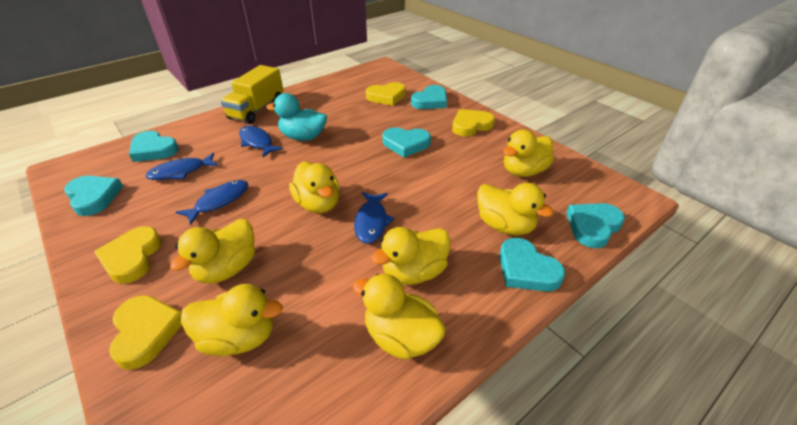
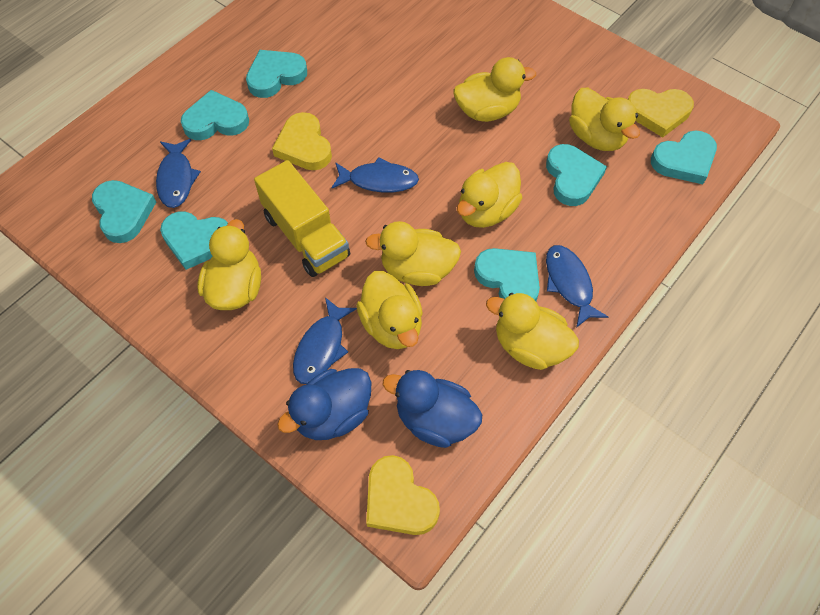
blue duck: 0 -> 2
turquoise duck: 1 -> 0
turquoise heart: 6 -> 7
yellow heart: 4 -> 3

